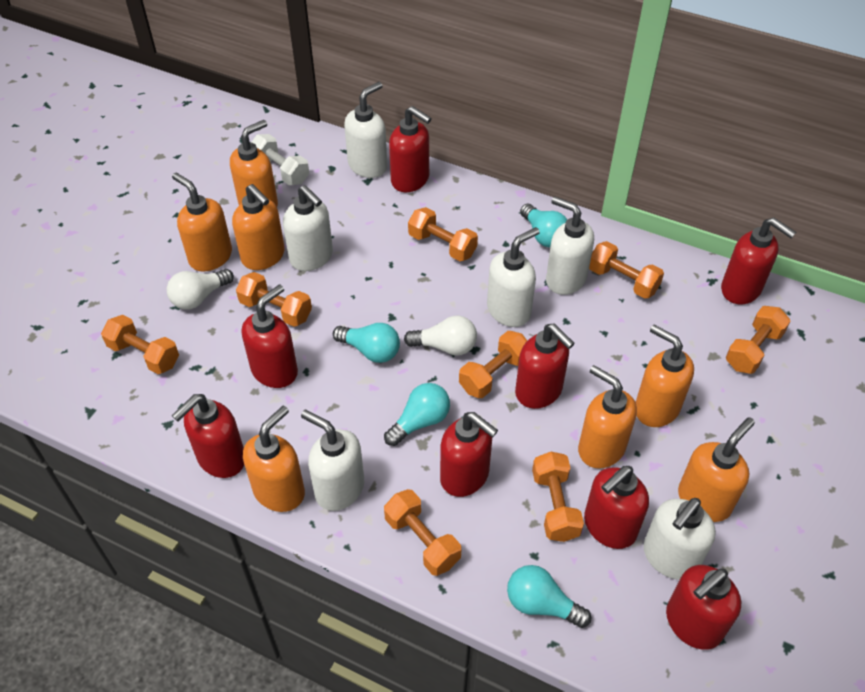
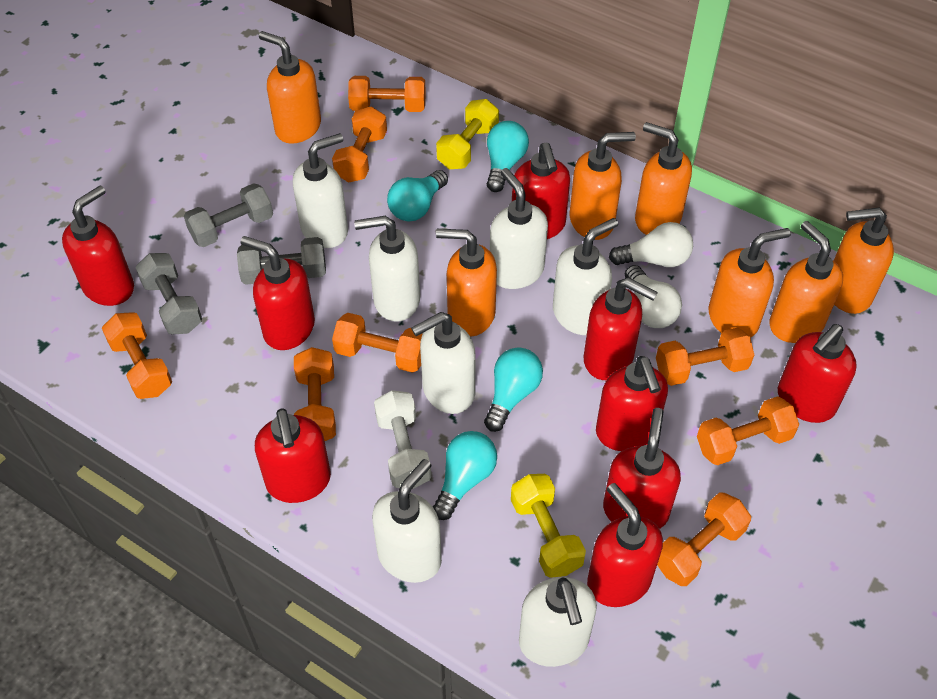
grey dumbbell: 0 -> 3
red soap dispenser: 8 -> 9
white soap dispenser: 6 -> 7
yellow dumbbell: 0 -> 2

